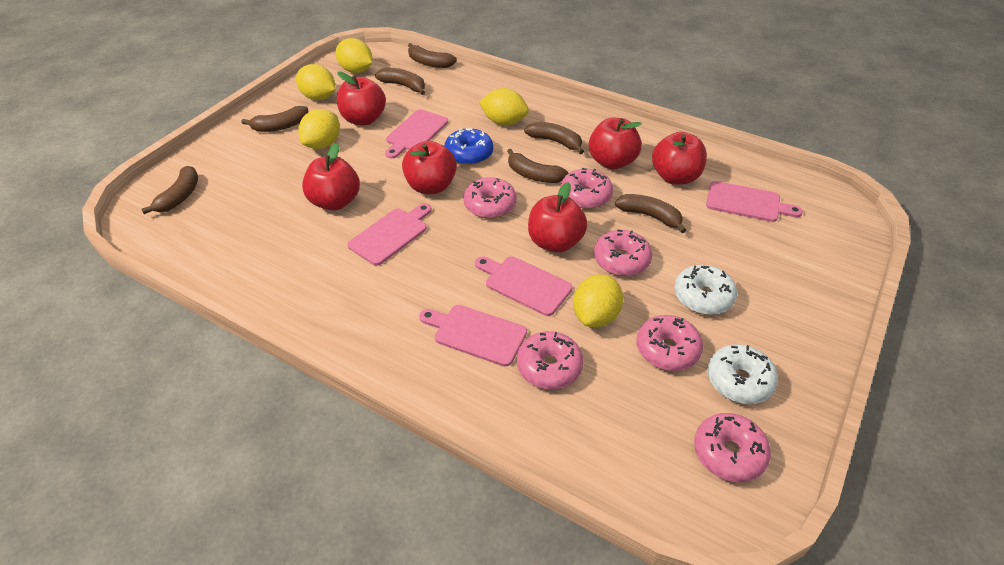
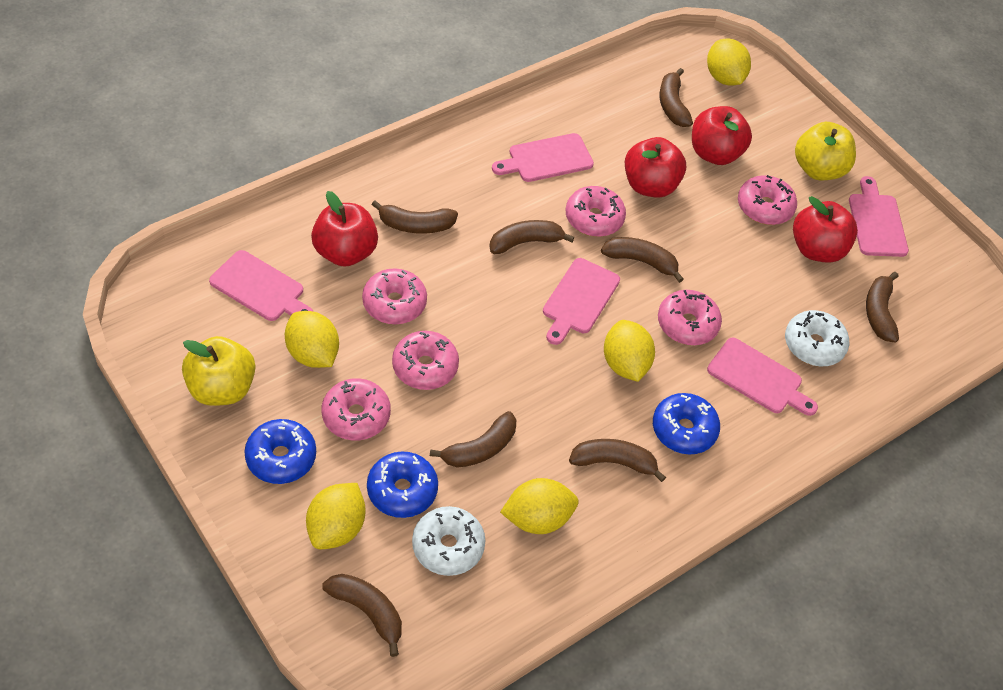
blue donut: 1 -> 3
brown banana: 7 -> 8
red apple: 6 -> 4
yellow apple: 0 -> 2

